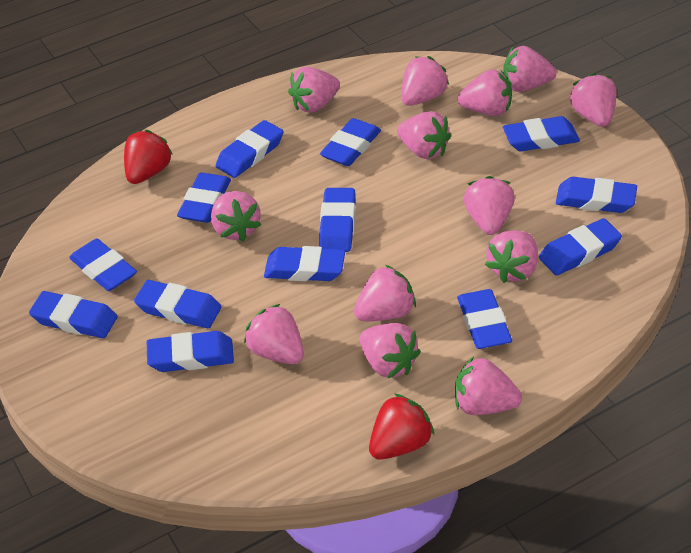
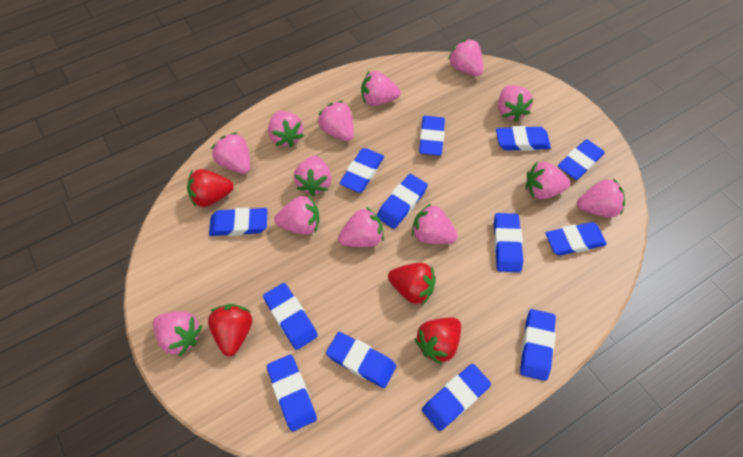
red strawberry: 2 -> 4

